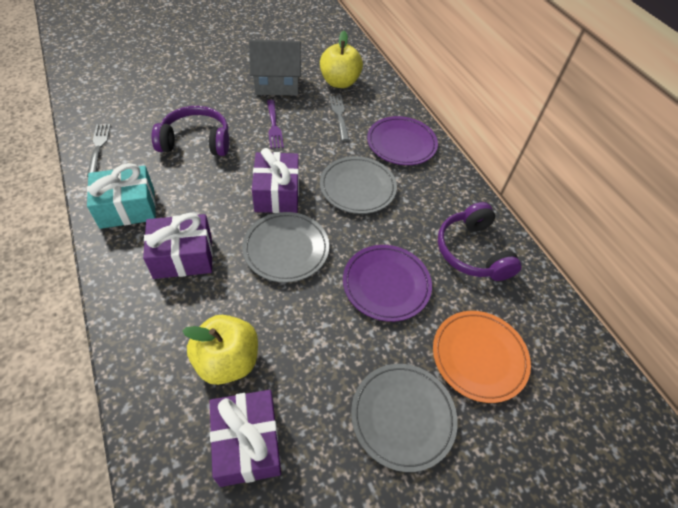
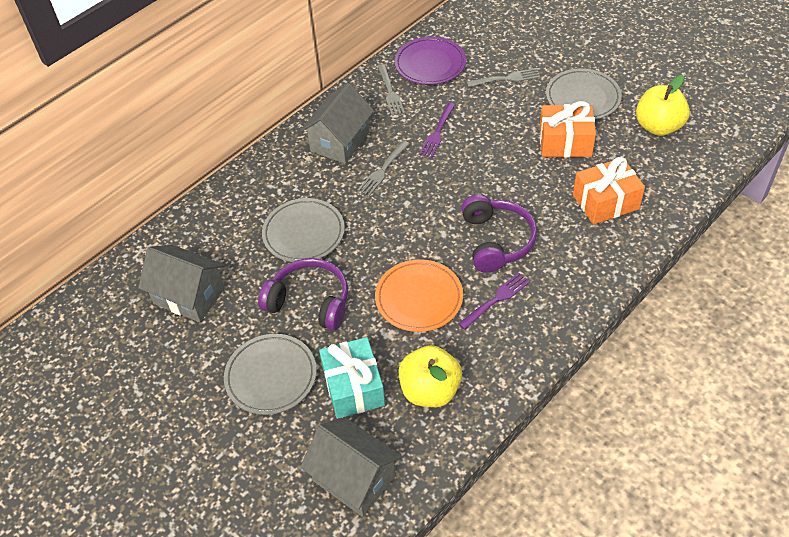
grey fork: 2 -> 3
grey house: 1 -> 3
orange gift: 0 -> 2
purple fork: 1 -> 2
purple gift: 3 -> 0
purple plate: 2 -> 1

